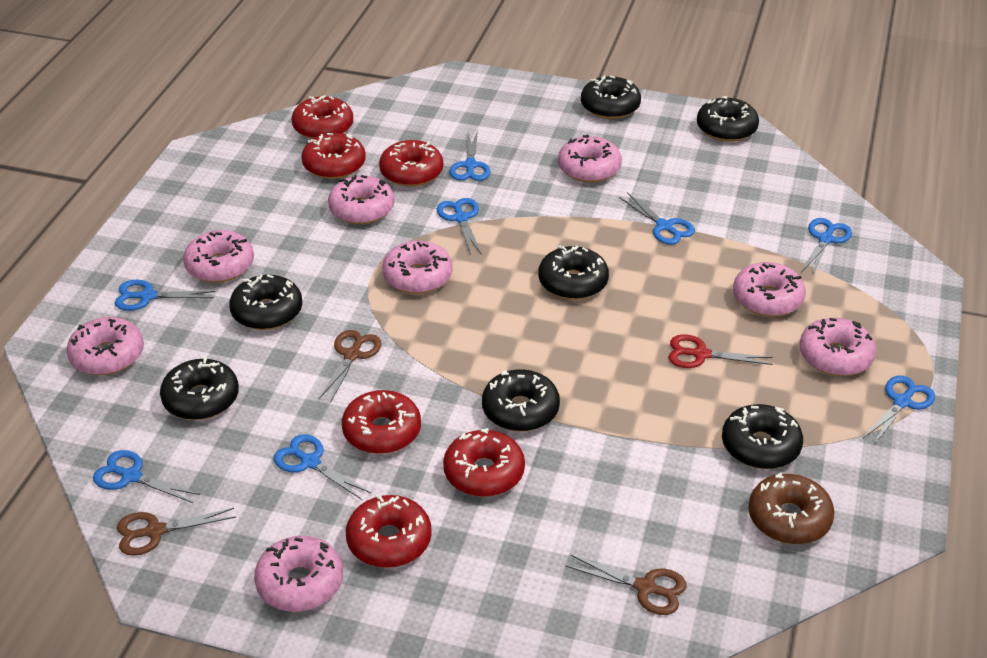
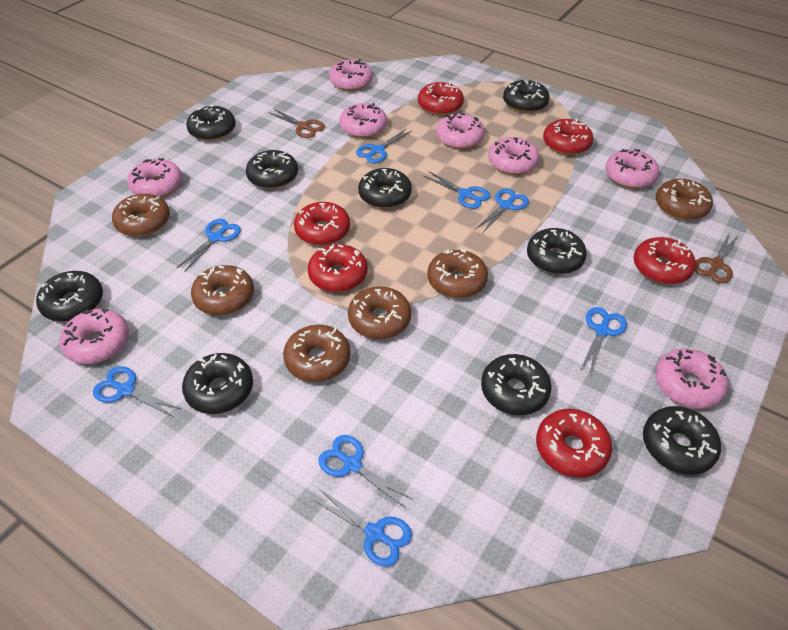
black donut: 7 -> 9
brown donut: 1 -> 6
brown scissors: 3 -> 2
red scissors: 1 -> 0

